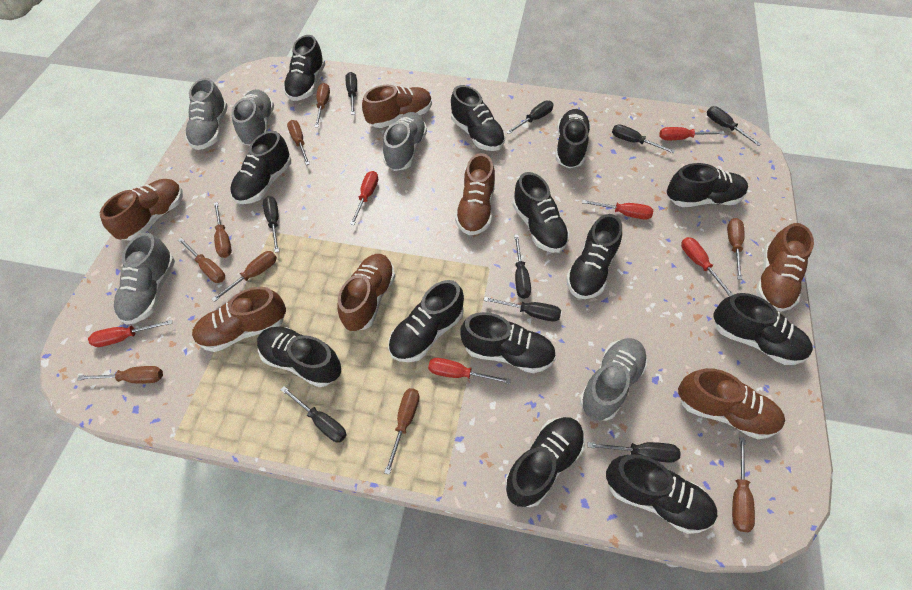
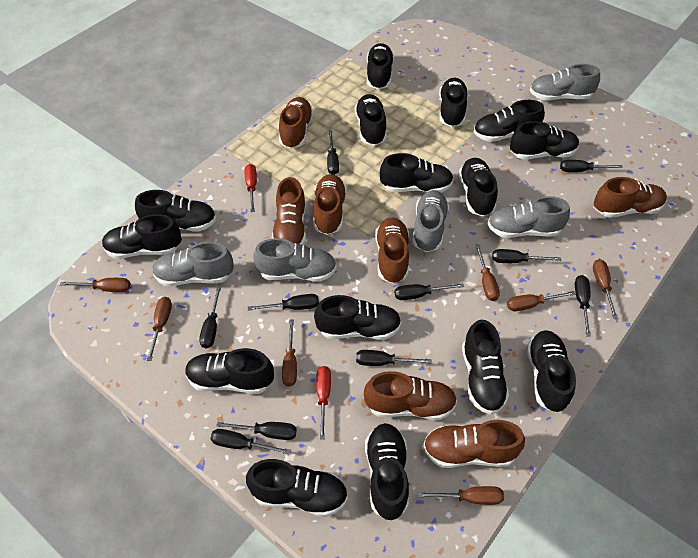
black screwdriver: 9 -> 10
black shoe: 13 -> 15
brown screwdriver: 9 -> 7
red screwdriver: 6 -> 2

